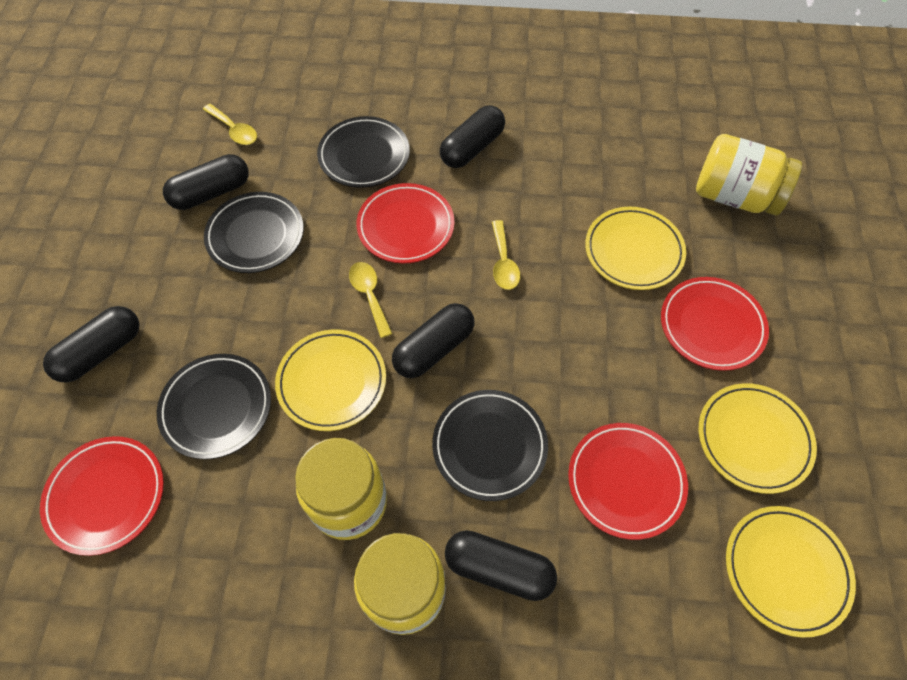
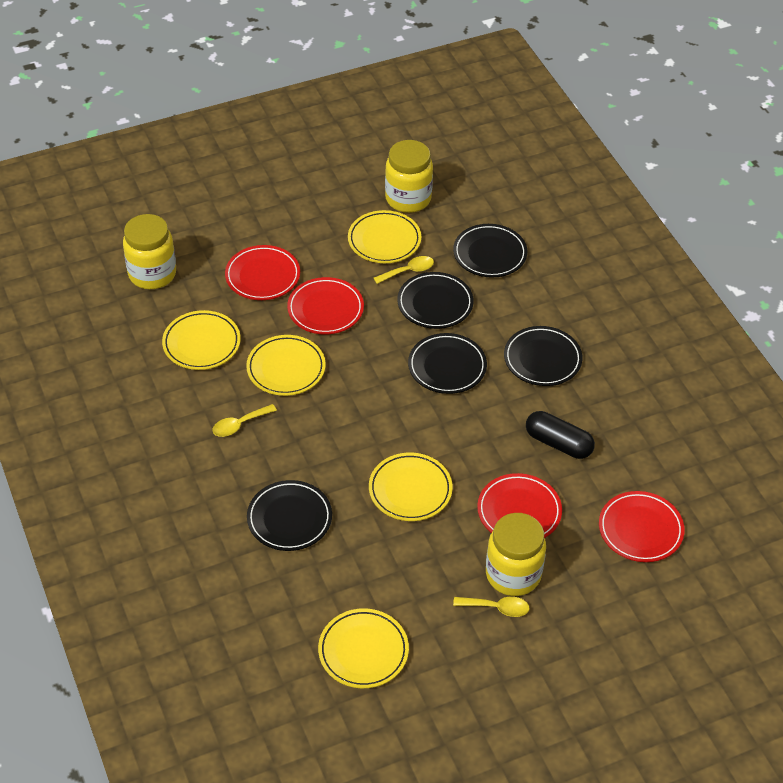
black capsule: 5 -> 1
black plate: 4 -> 5
yellow plate: 4 -> 5

